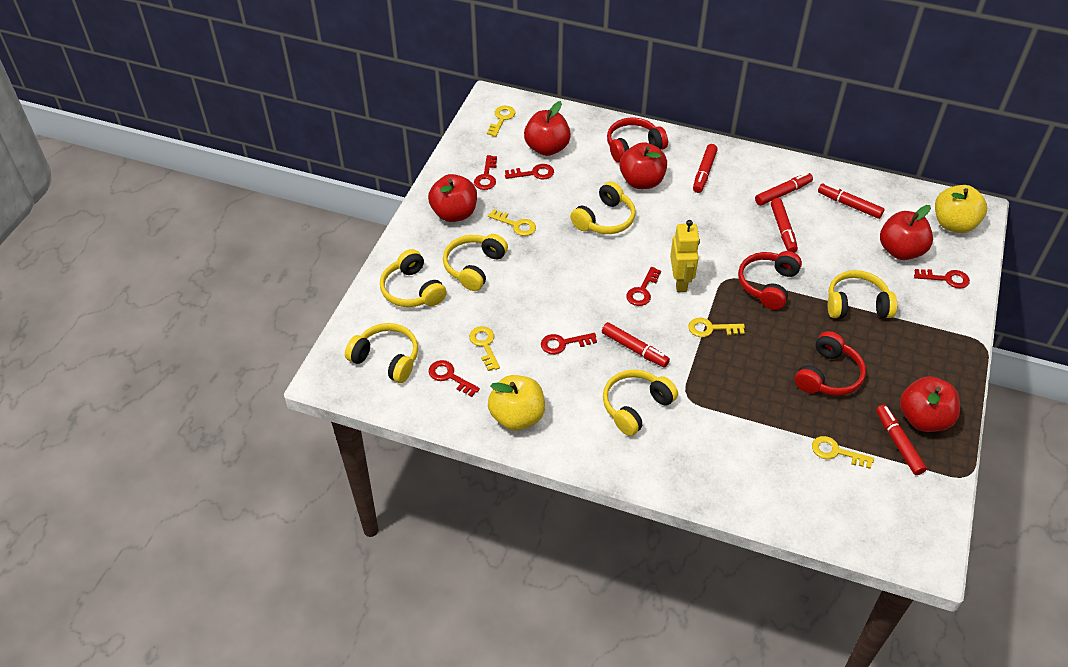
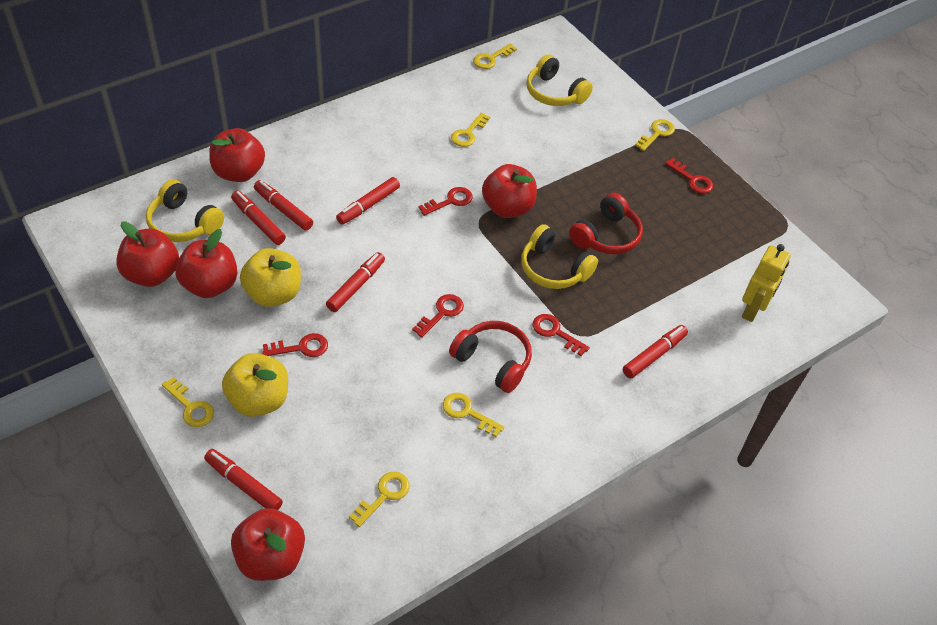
red headphones: 3 -> 2
red key: 6 -> 5
yellow headphones: 6 -> 3
yellow key: 5 -> 6

